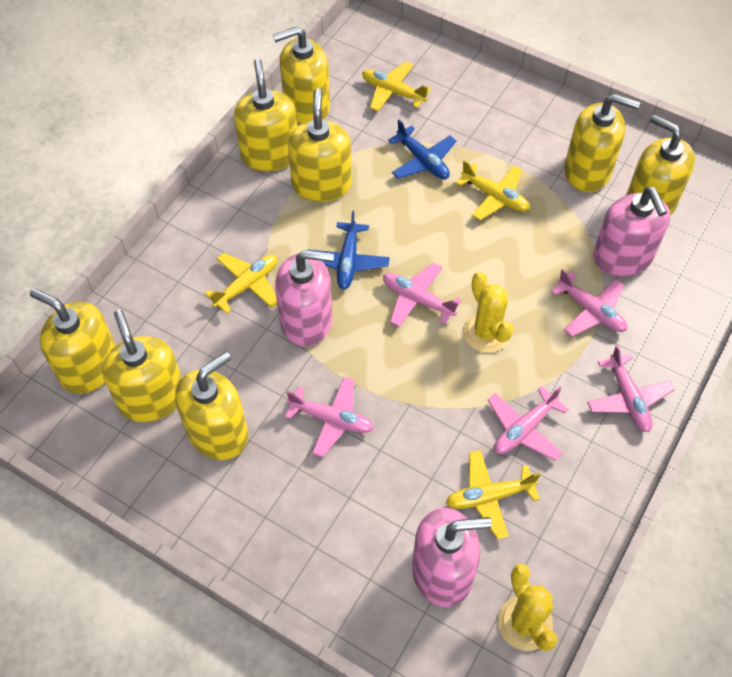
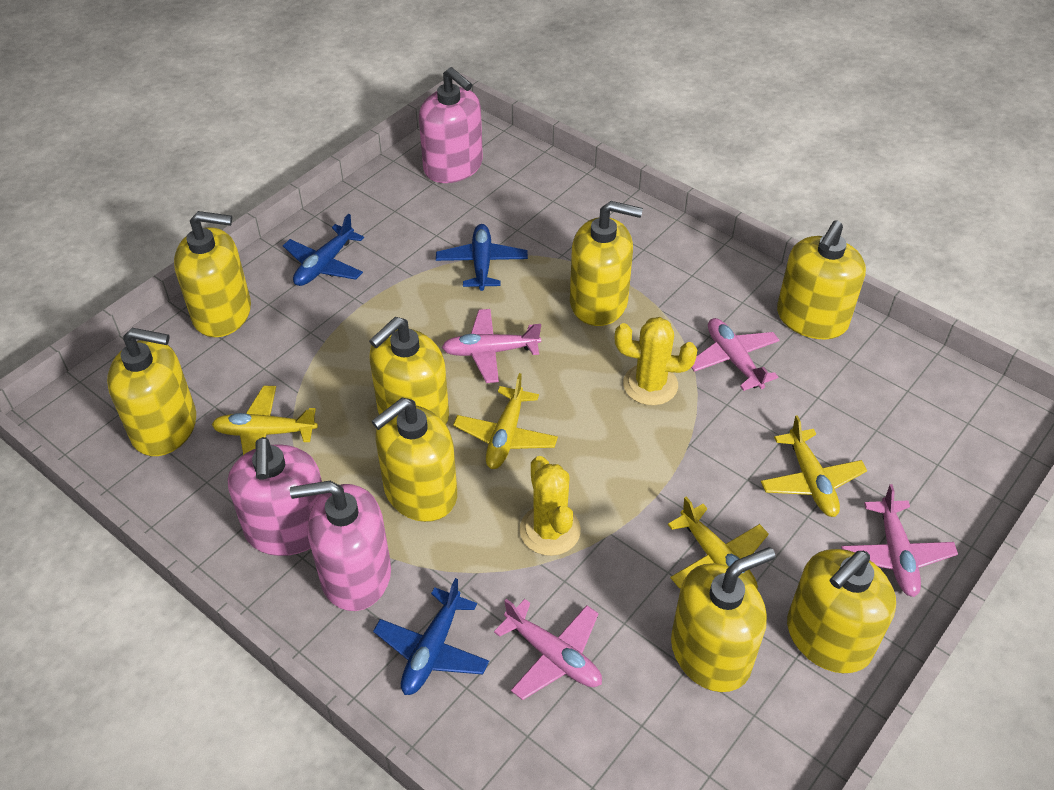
blue plane: 2 -> 3
pink plane: 5 -> 4

